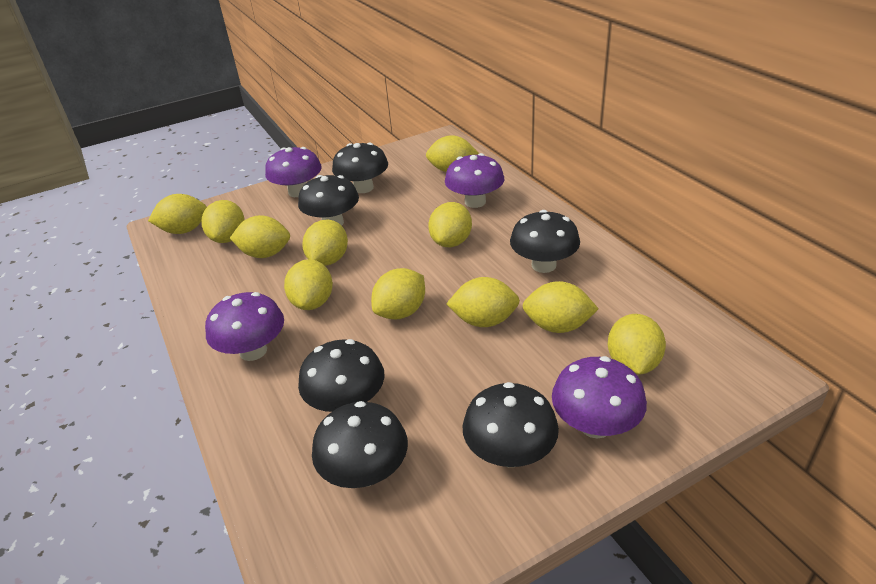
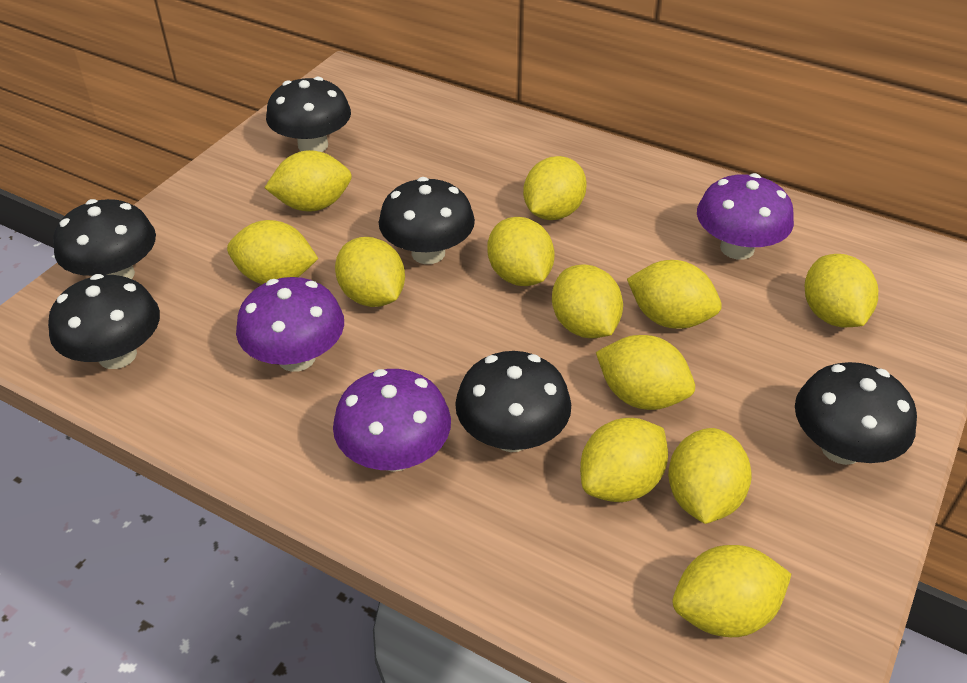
purple mushroom: 4 -> 3
yellow lemon: 11 -> 12

